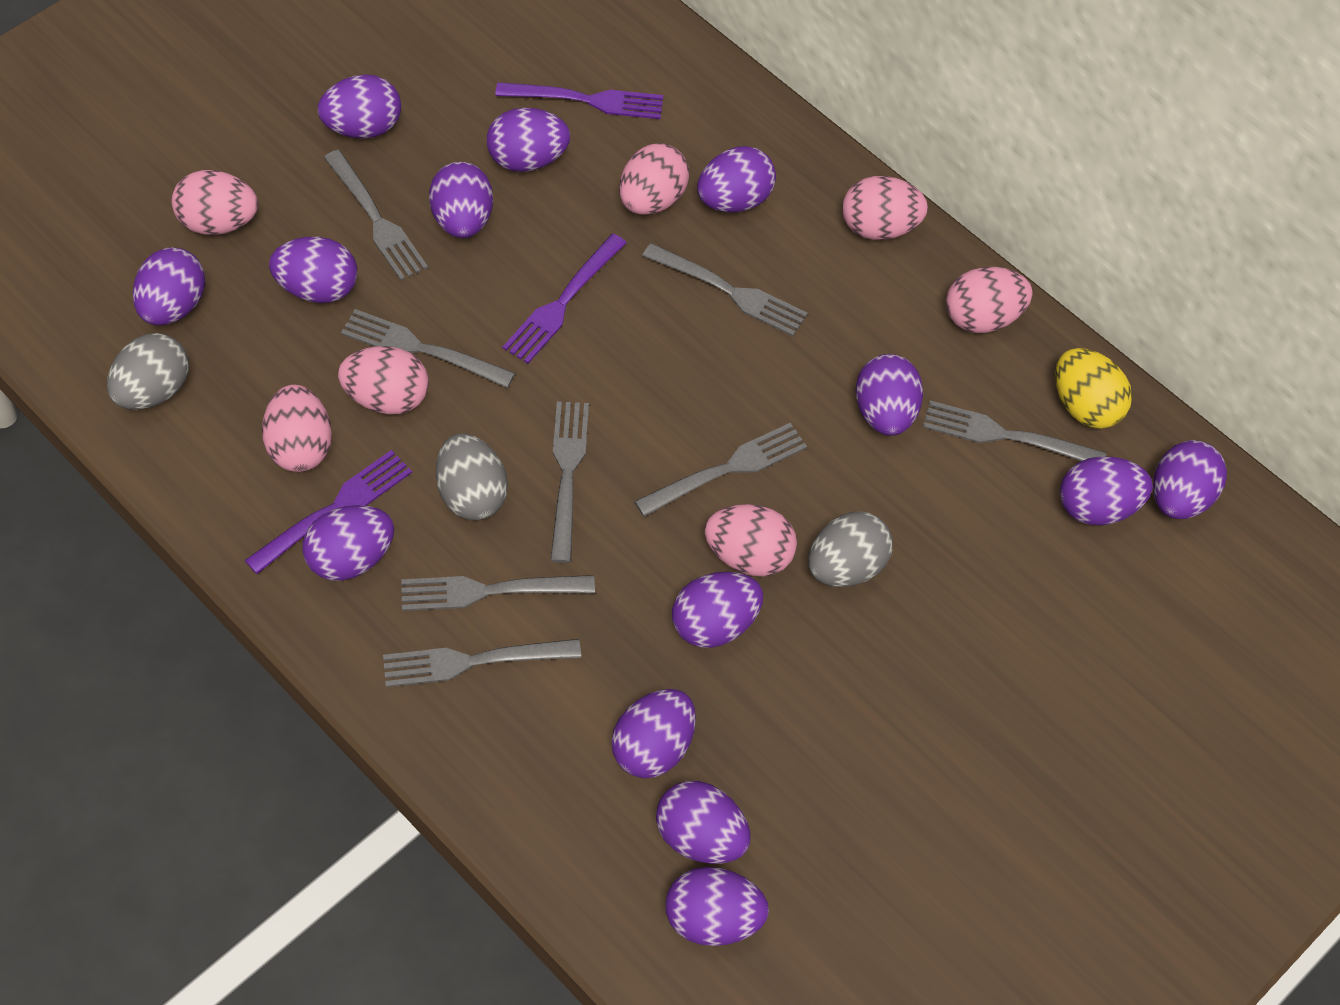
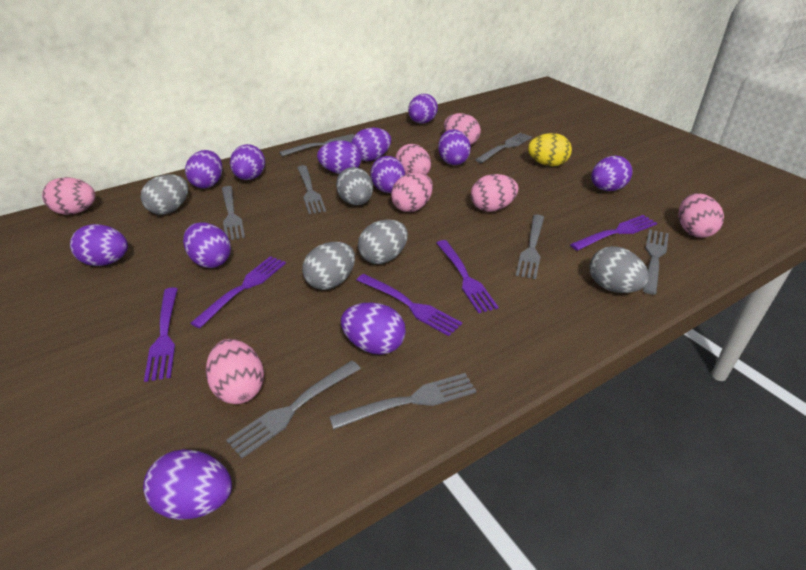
grey egg: 3 -> 5
purple egg: 14 -> 12
purple fork: 3 -> 5

